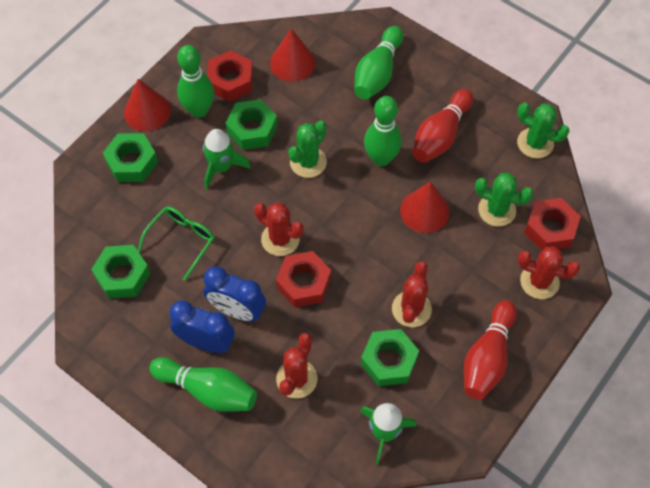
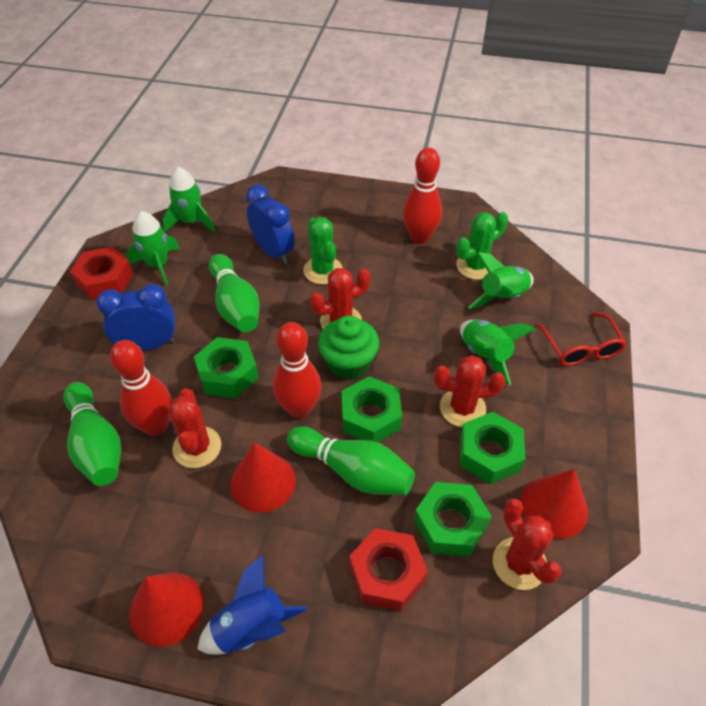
blue rocket: 0 -> 1
green bowling pin: 4 -> 3
green cactus: 3 -> 2
green cupcake: 0 -> 1
green glasses: 1 -> 0
green rocket: 2 -> 4
red bowling pin: 2 -> 3
red glasses: 0 -> 1
red nut: 3 -> 2

